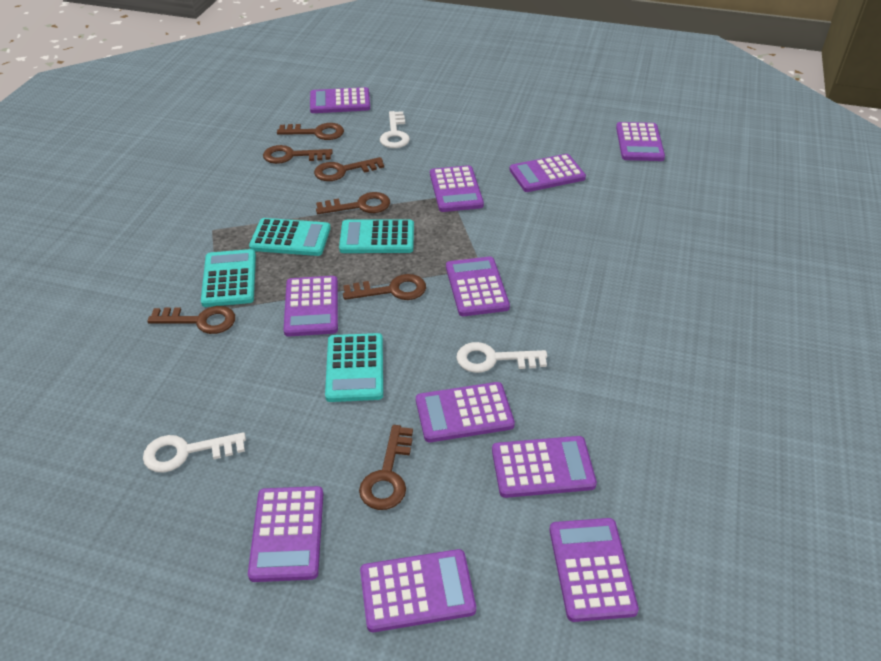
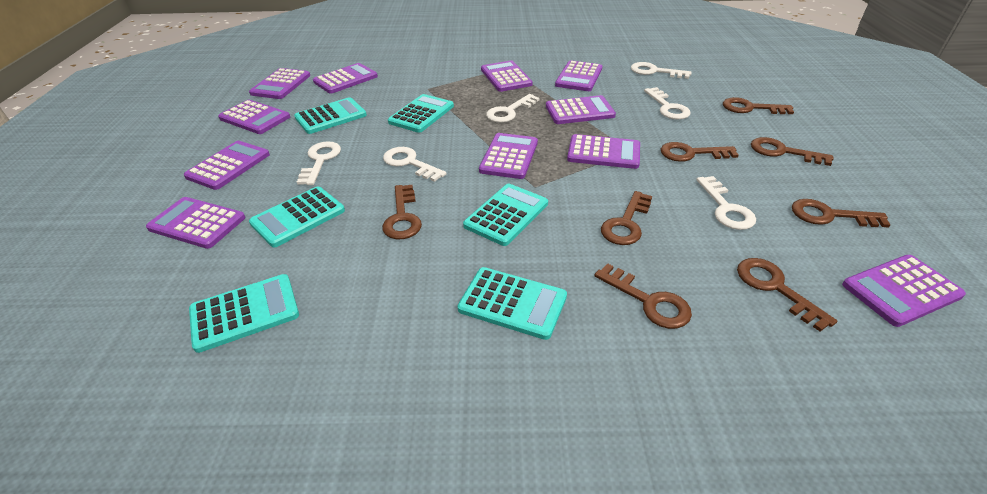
brown key: 7 -> 8
turquoise calculator: 4 -> 6
white key: 3 -> 6

